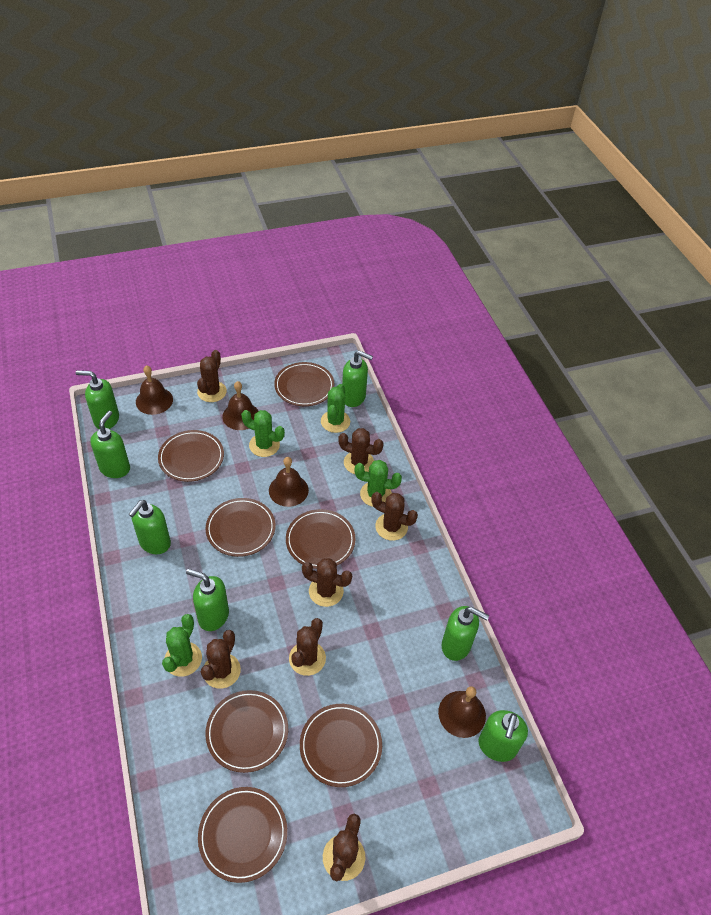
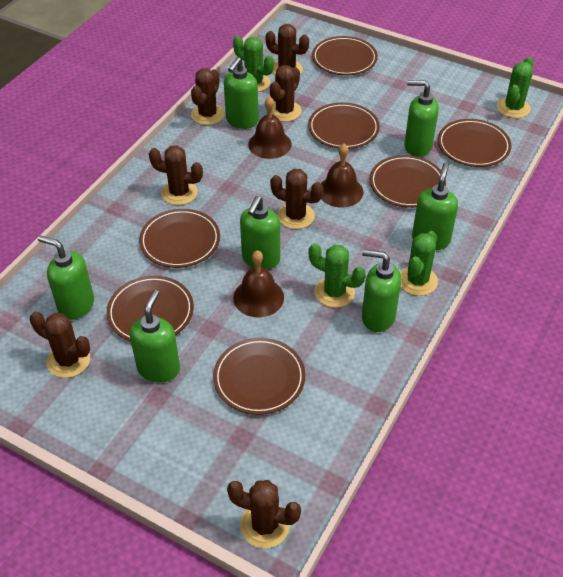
brown bell: 4 -> 3

